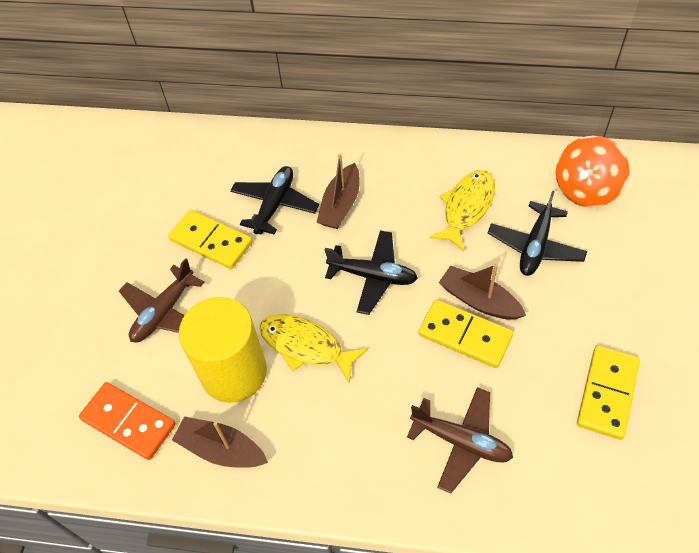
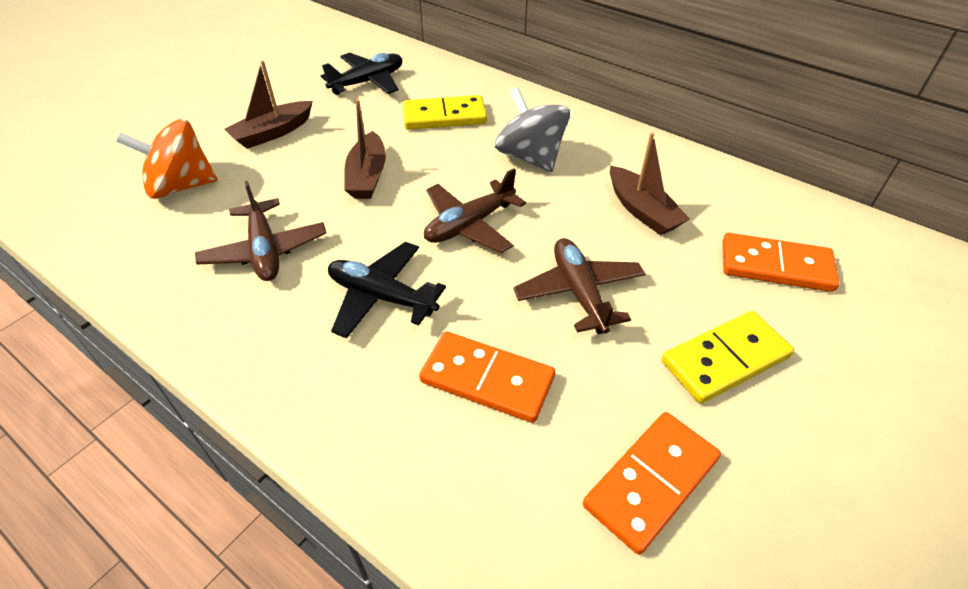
black plane: 3 -> 2
brown plane: 2 -> 3
grey spinning top: 0 -> 1
orange domino: 1 -> 3
yellow cylinder: 1 -> 0
yellow domino: 3 -> 2
yellow fish: 2 -> 0

